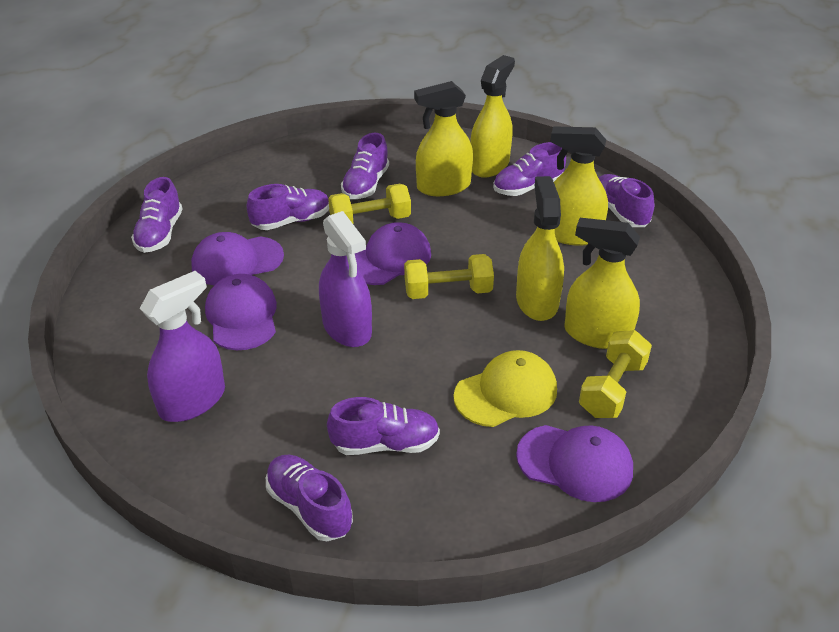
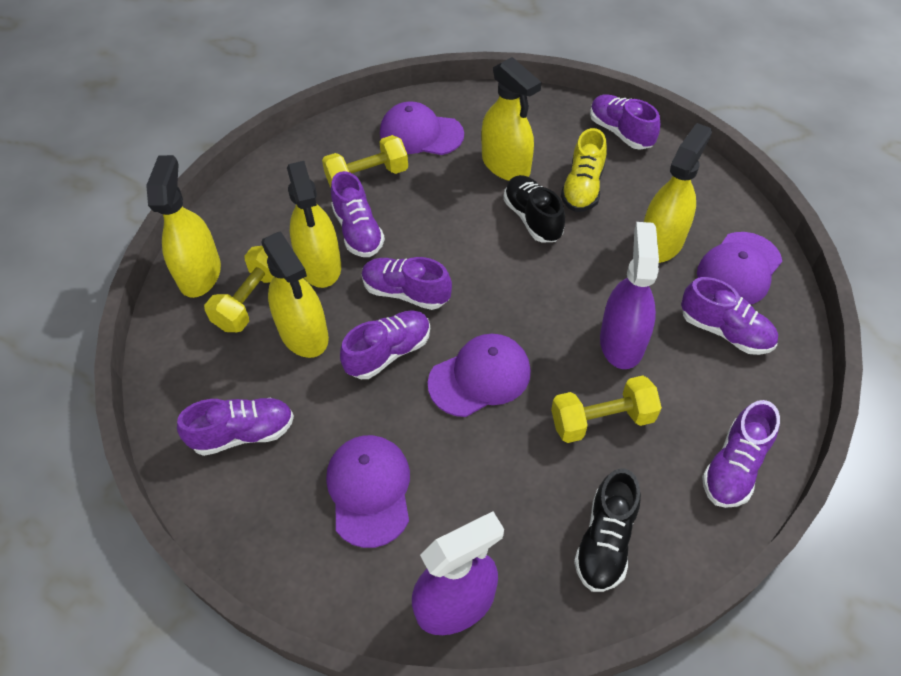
black shoe: 0 -> 2
yellow cap: 1 -> 0
yellow shoe: 0 -> 1

